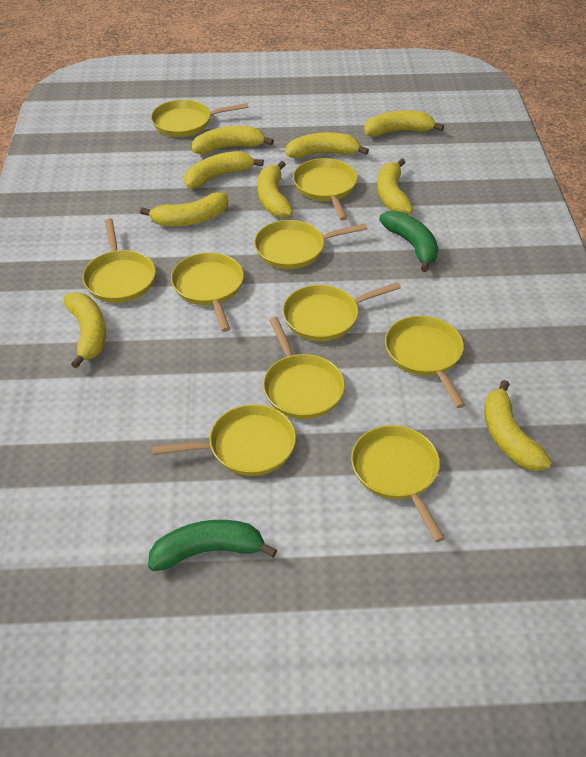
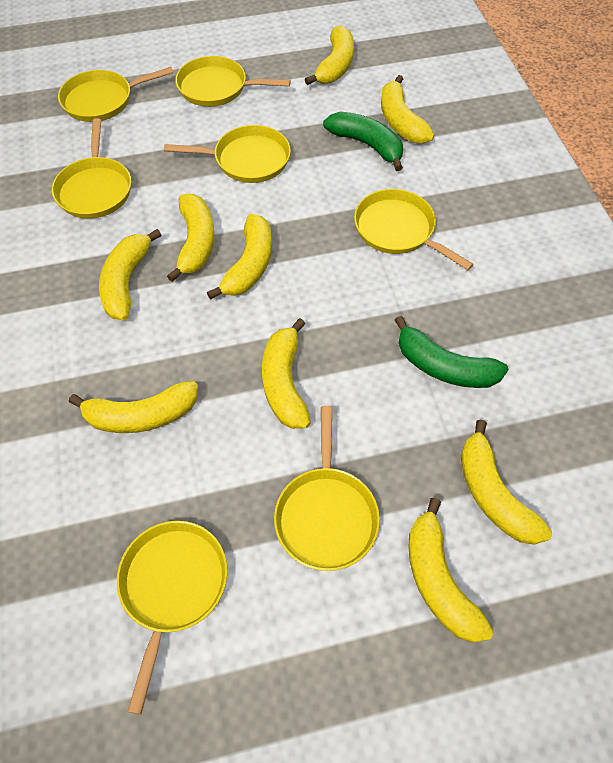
yellow pan: 10 -> 7

